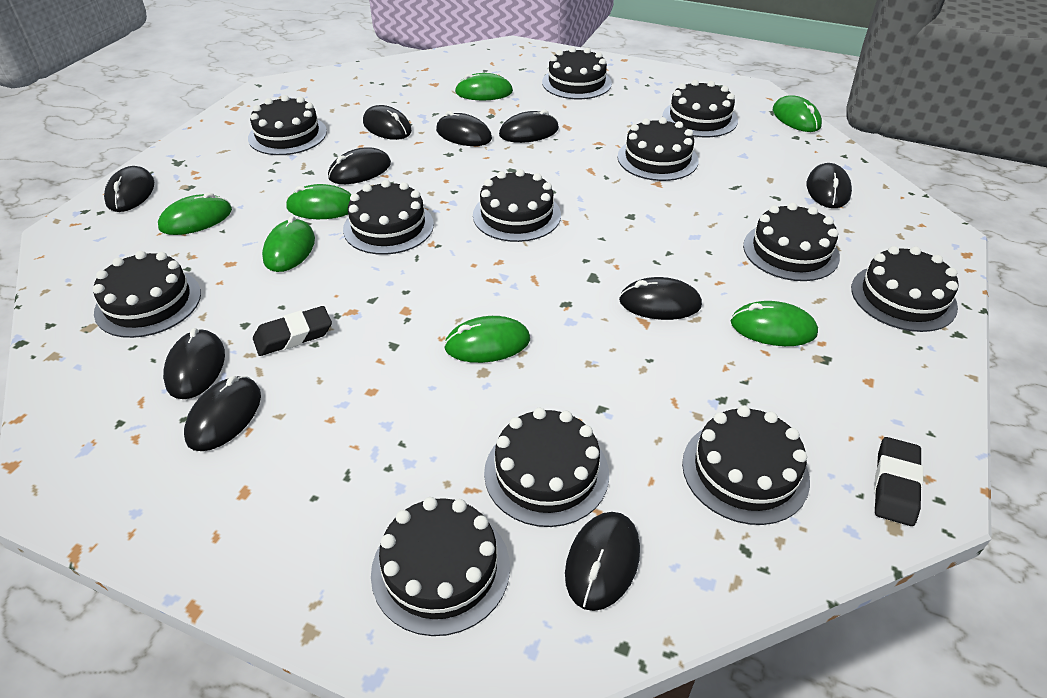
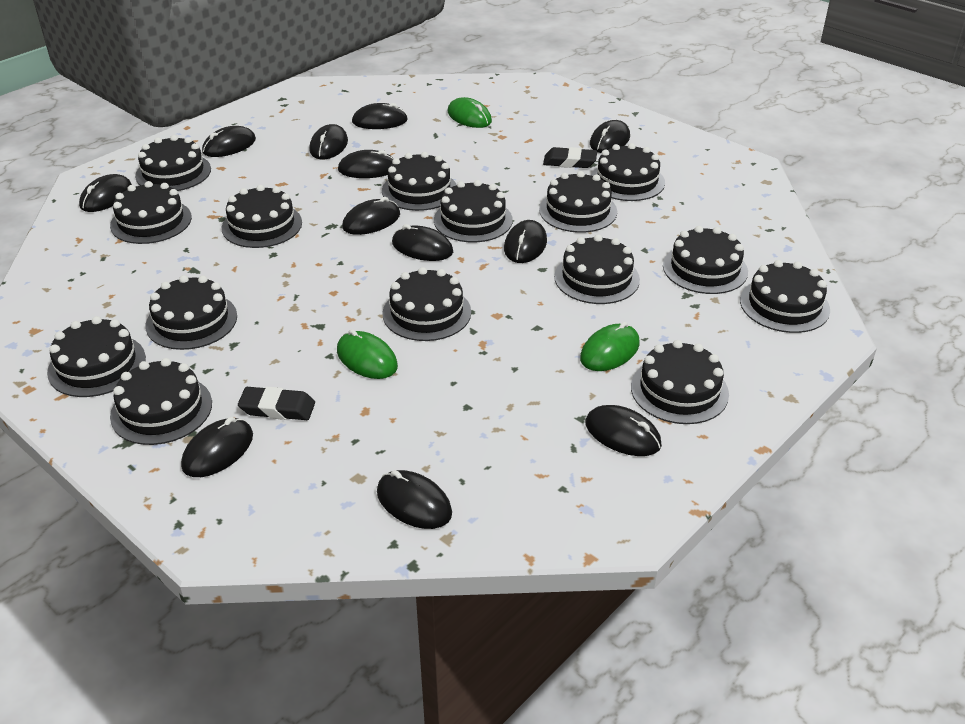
black cake: 12 -> 15
black mouse: 10 -> 12
green mouse: 7 -> 3

